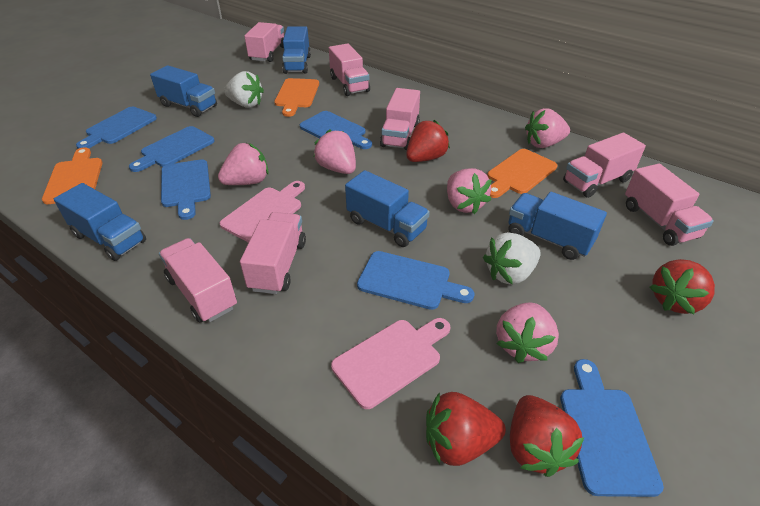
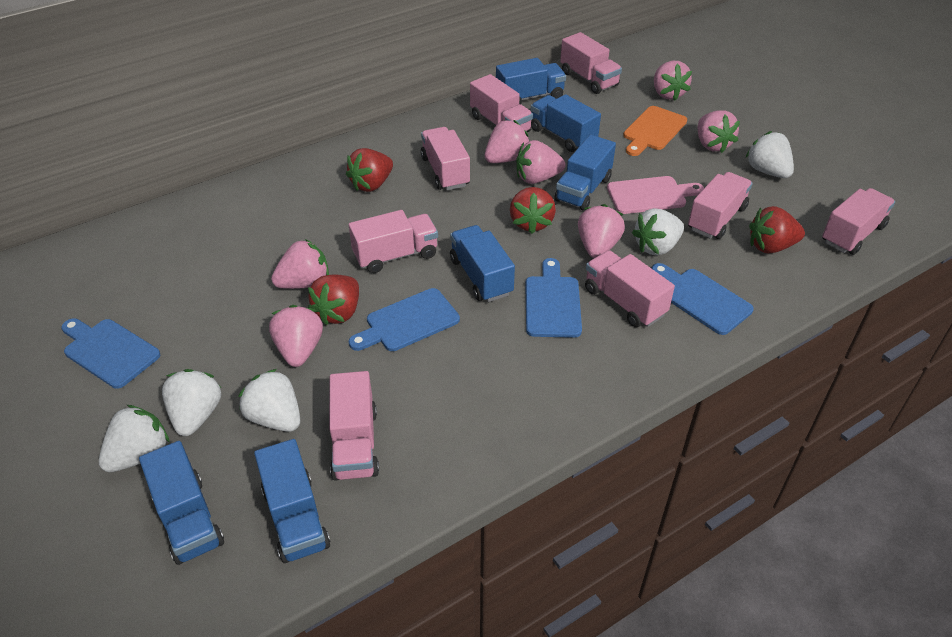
blue cutting board: 6 -> 4
blue truck: 5 -> 6
orange cutting board: 3 -> 1
pink cutting board: 2 -> 1
pink strawberry: 5 -> 7
pink truck: 7 -> 8
white strawberry: 2 -> 5

